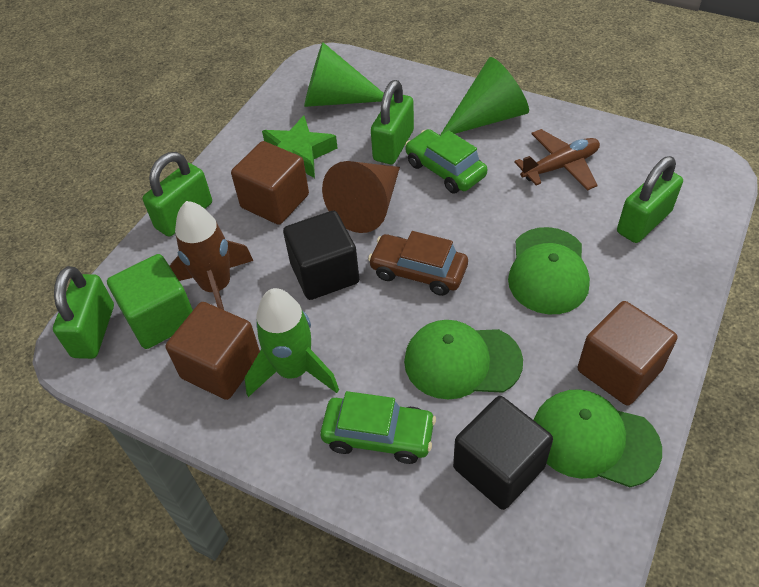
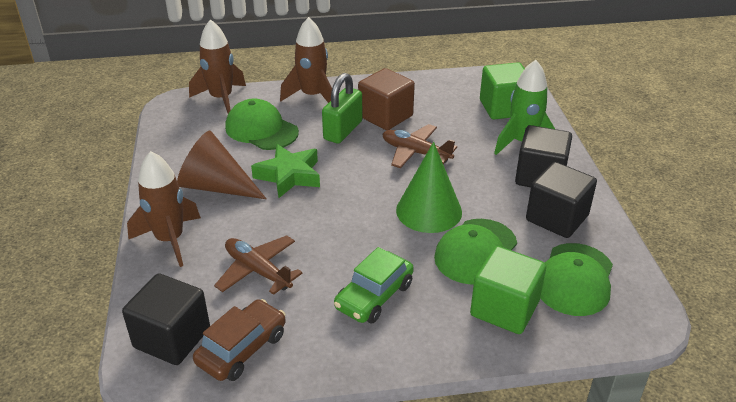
black cube: 2 -> 3
brown cube: 3 -> 1
brown plane: 1 -> 2
brown rocket: 1 -> 3
green car: 2 -> 1
green cone: 2 -> 1
green cube: 1 -> 2
green padlock: 4 -> 1

